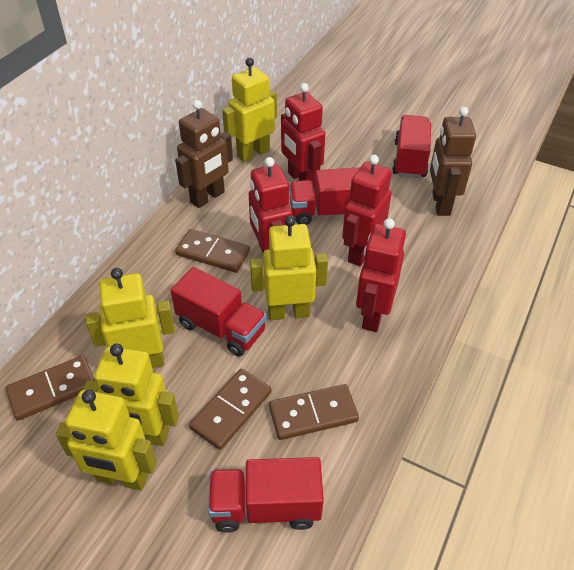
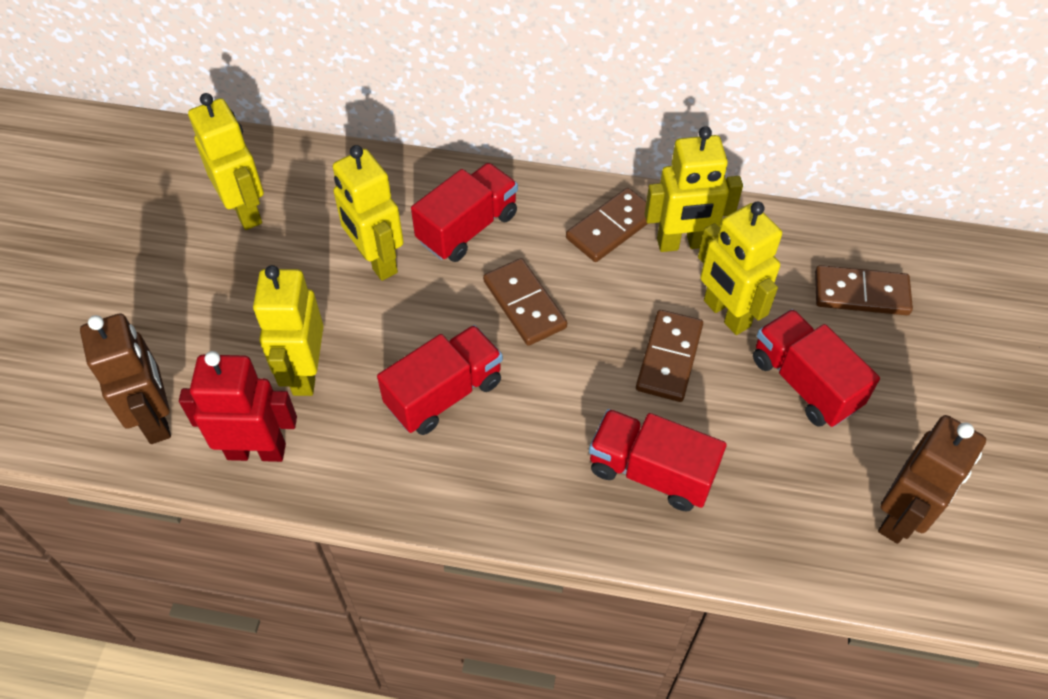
red robot: 4 -> 1

